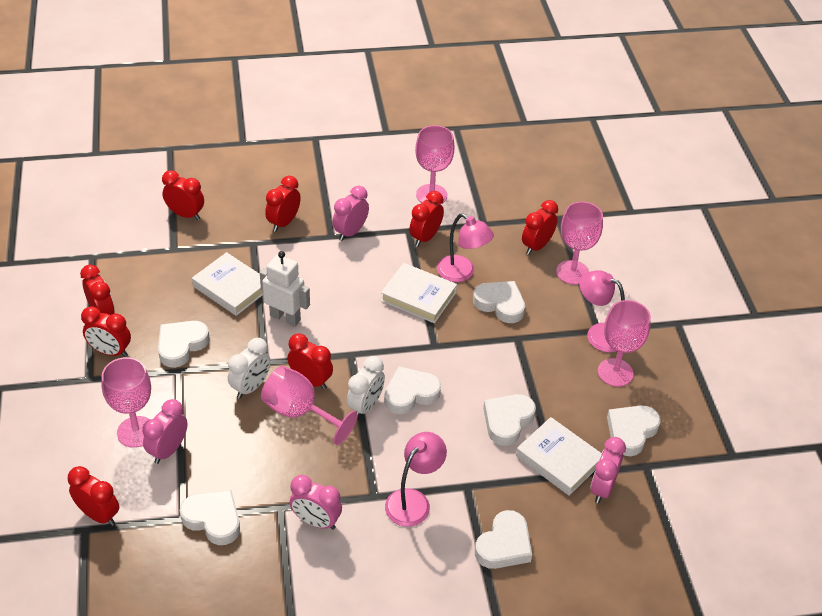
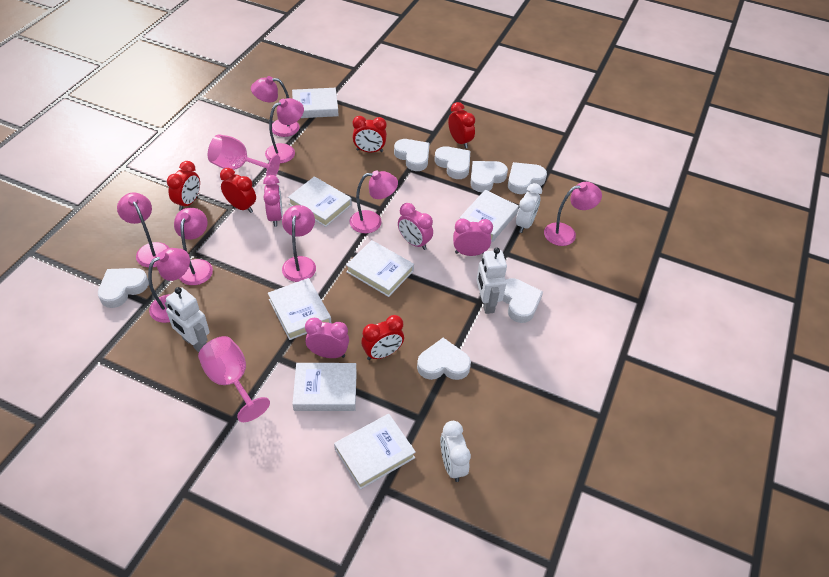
pink goblet: 5 -> 2
pink lamp: 3 -> 8
red clock: 8 -> 5
white book: 3 -> 7
white robot: 1 -> 2

